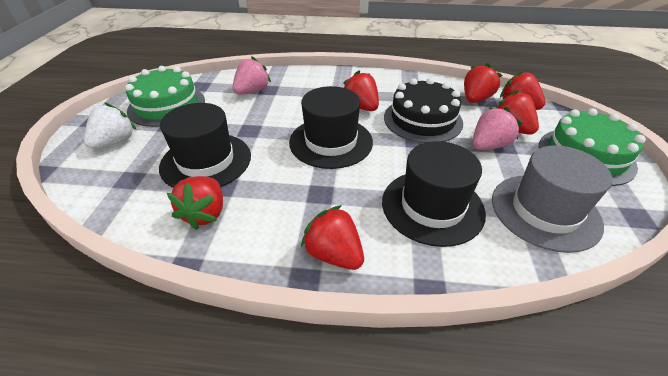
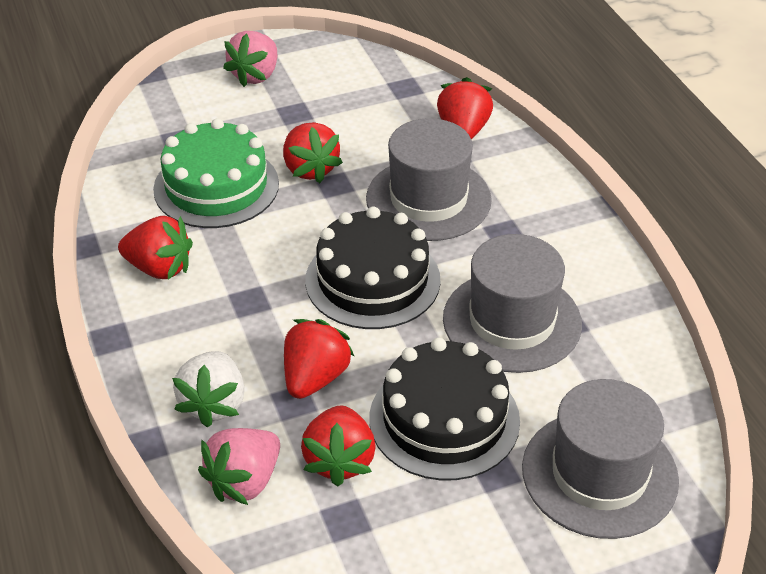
black cake: 1 -> 2
black hat: 3 -> 0
green cake: 2 -> 1
grey hat: 1 -> 3
red strawberry: 6 -> 5

